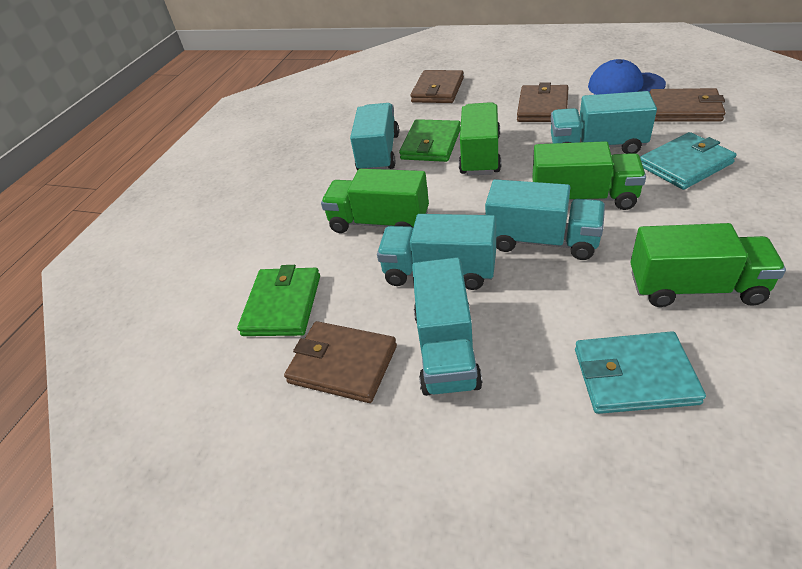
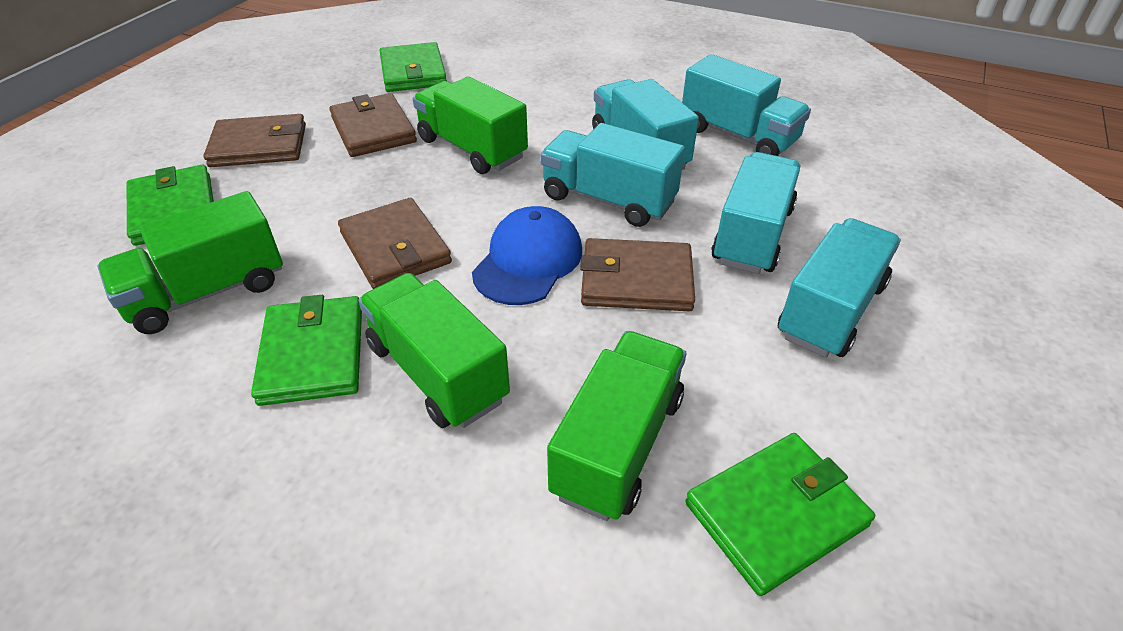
green wallet: 2 -> 4
turquoise wallet: 2 -> 0

